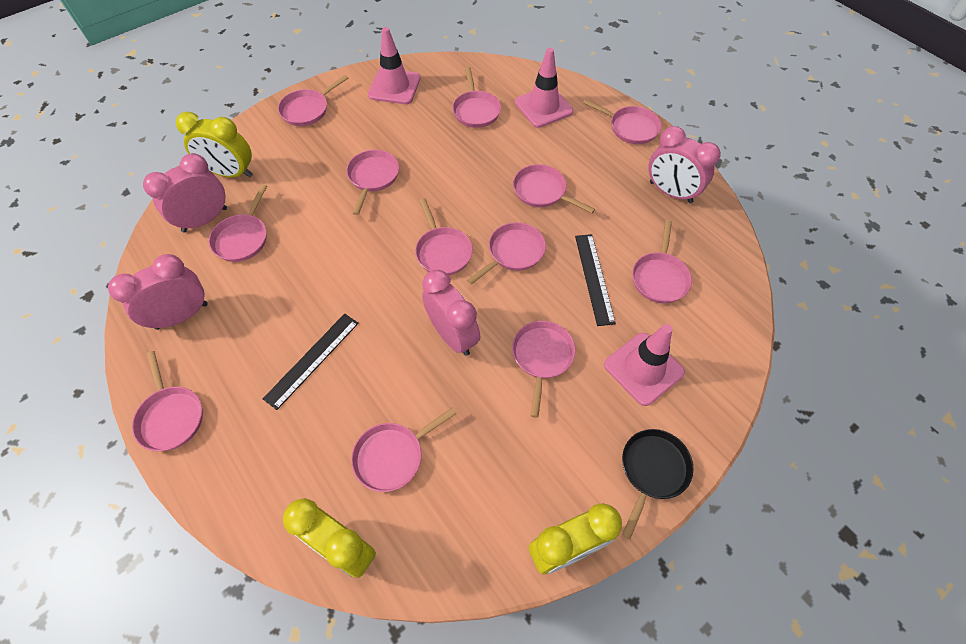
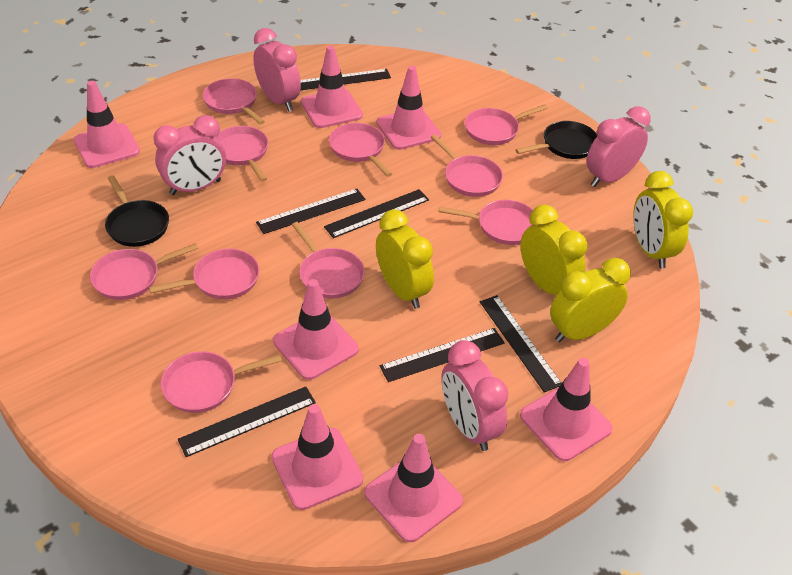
black pan: 1 -> 2
black ruler: 2 -> 6
pink pan: 12 -> 10
pink traffic cone: 3 -> 7
yellow clock: 3 -> 4

